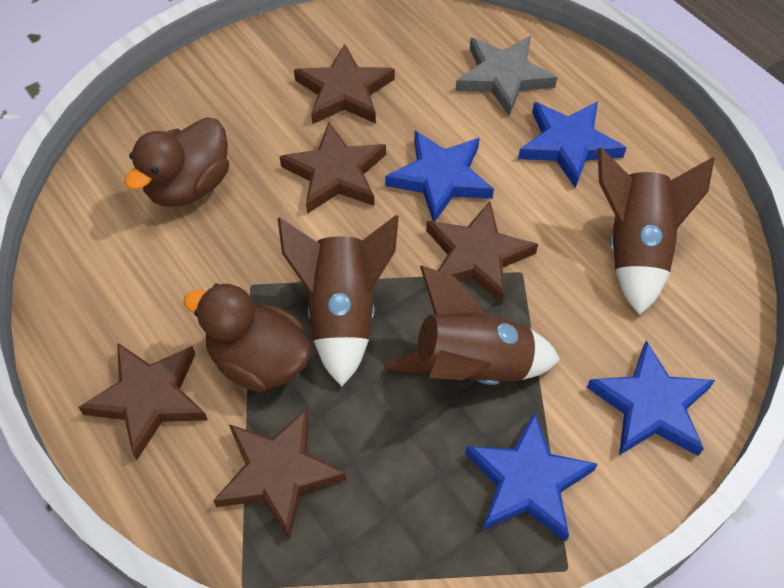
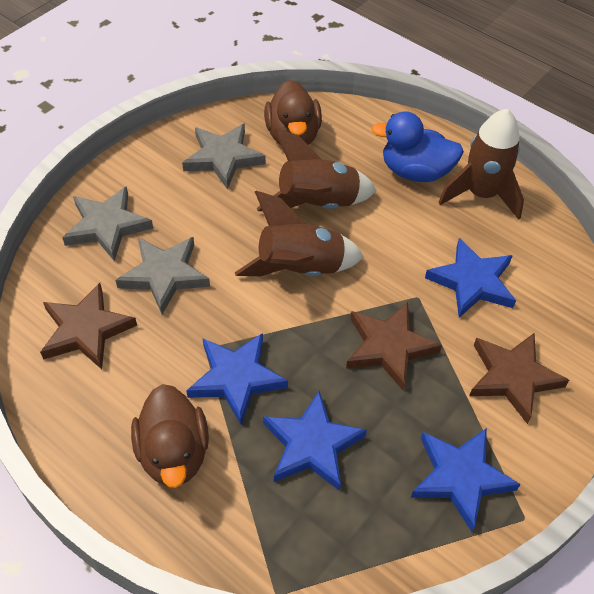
blue duck: 0 -> 1
brown star: 5 -> 3
grey star: 1 -> 3

